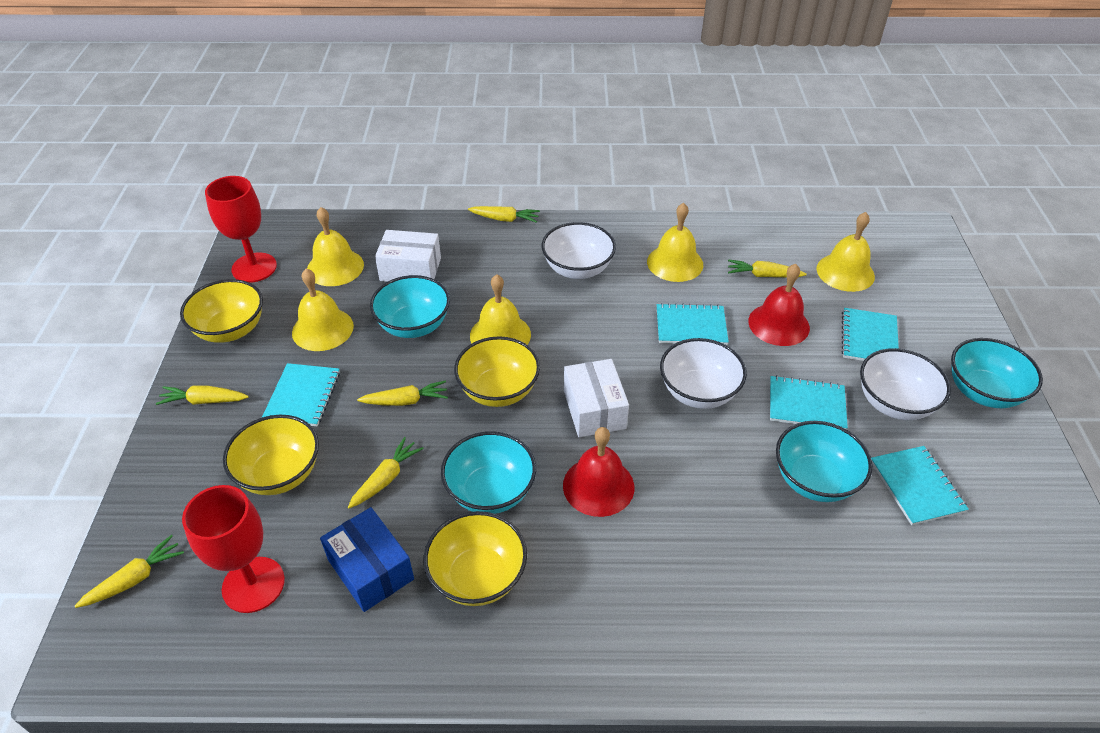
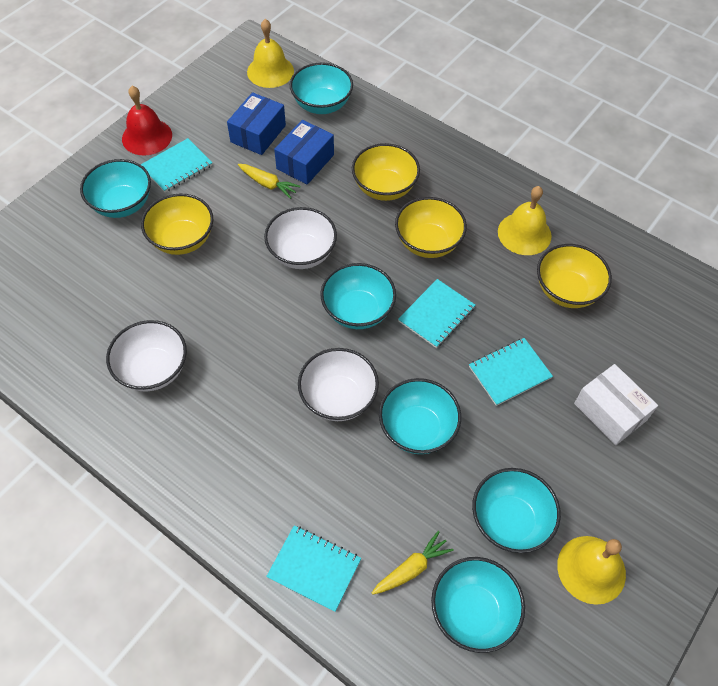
blue box: 1 -> 2
red bell: 2 -> 1
red goblet: 2 -> 0
turquoise bowl: 4 -> 6
turquoise notebook: 5 -> 4
white box: 2 -> 1
yellow bell: 5 -> 3
yellow carrot: 6 -> 2

